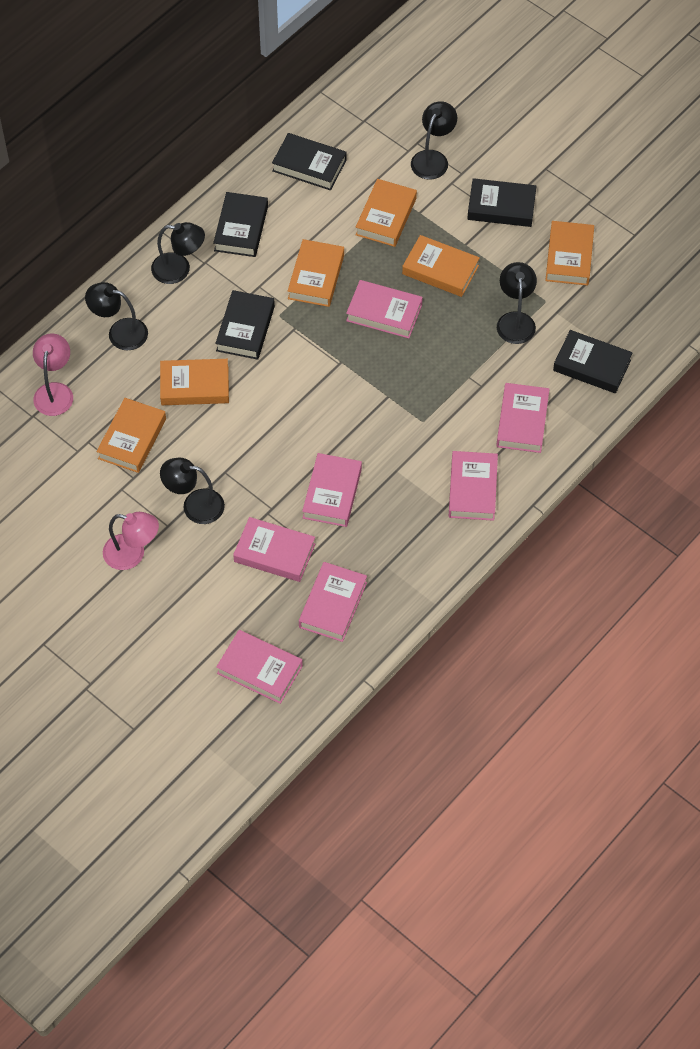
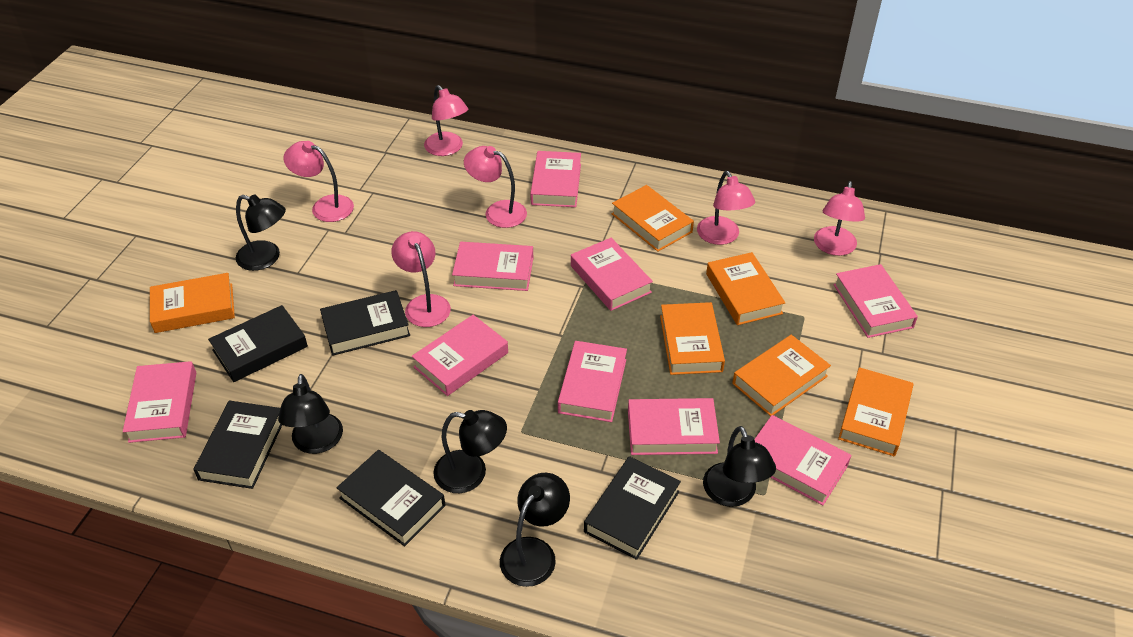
pink book: 7 -> 9
pink lamp: 2 -> 6

